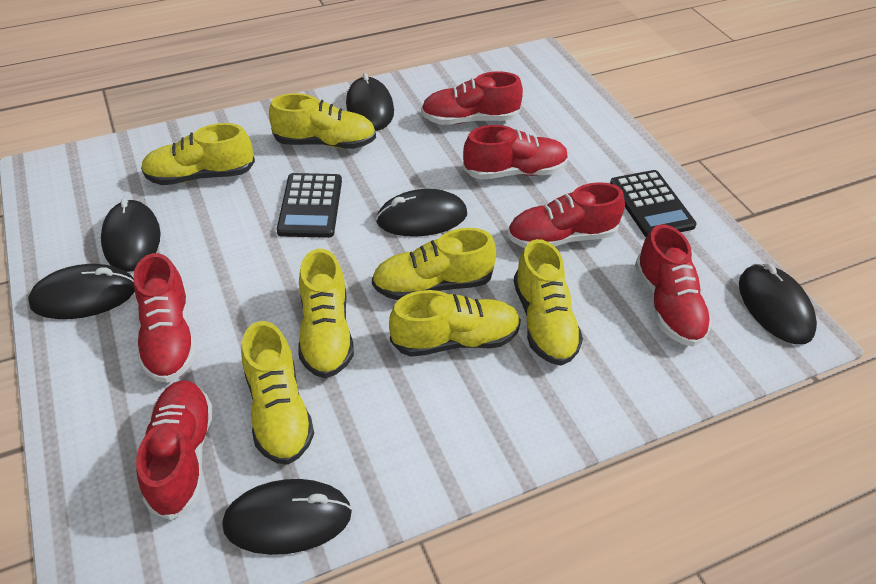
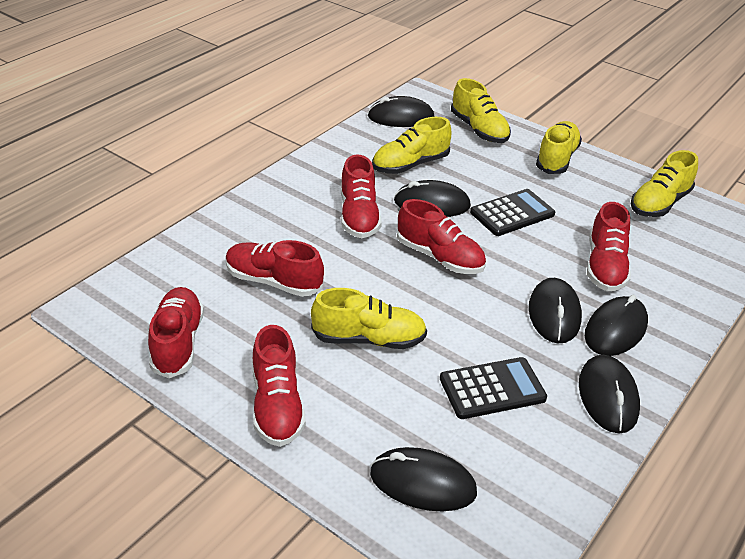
yellow shoe: 7 -> 5

